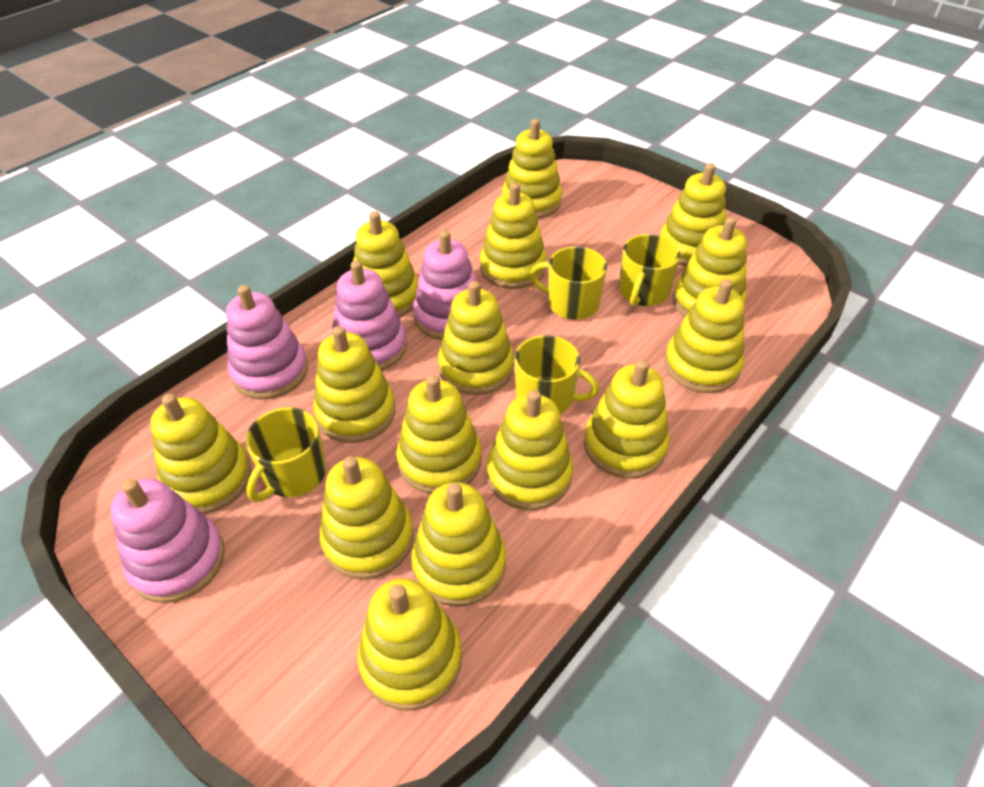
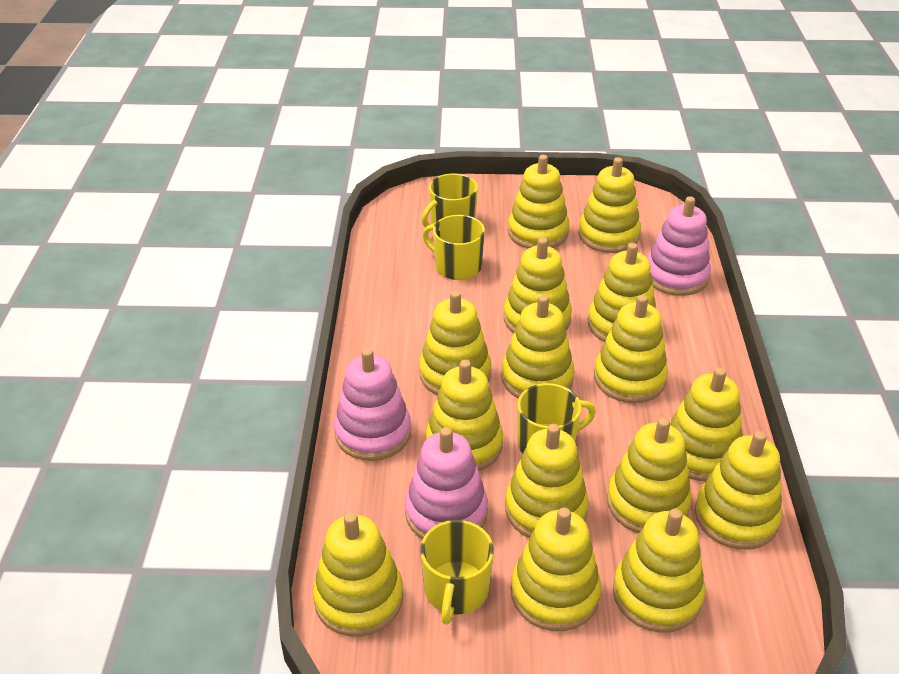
pink stacking toy: 4 -> 3

